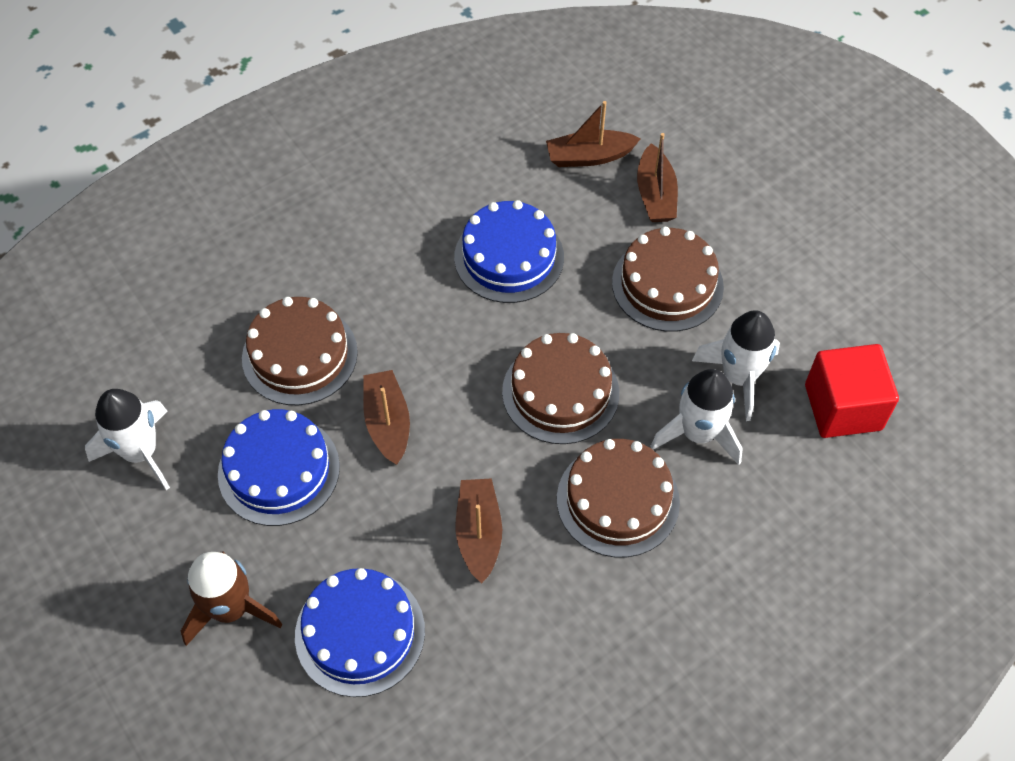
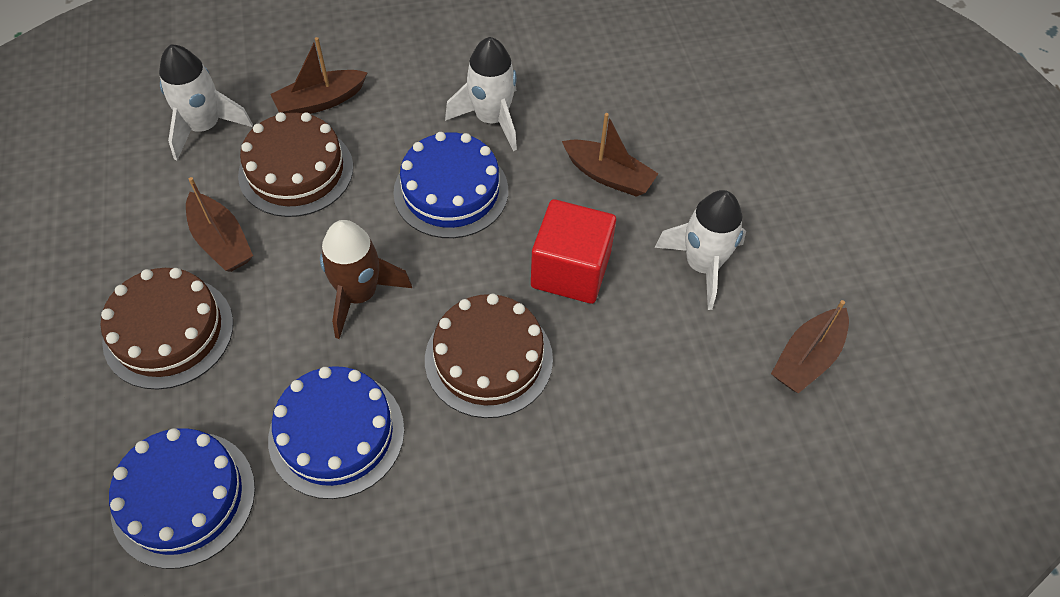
brown cake: 4 -> 3

